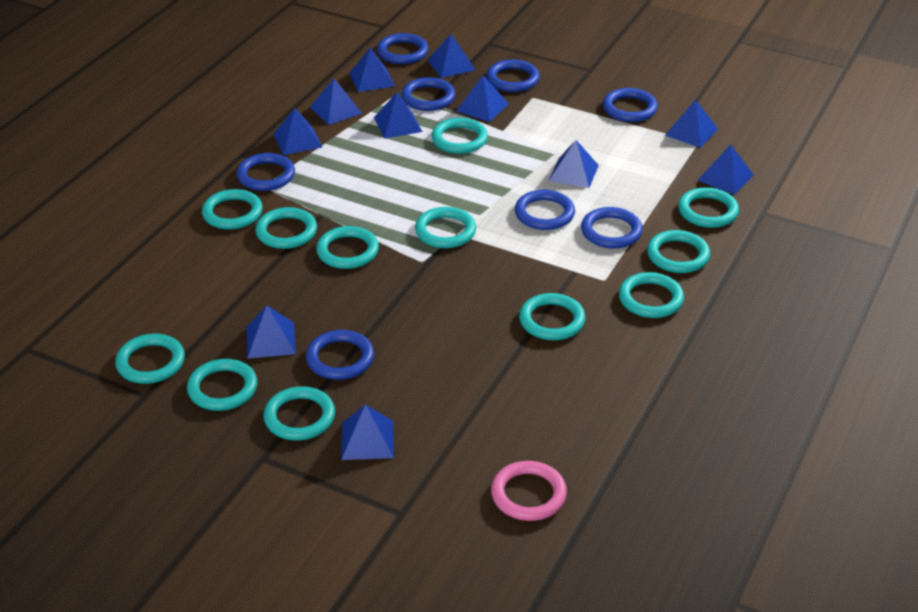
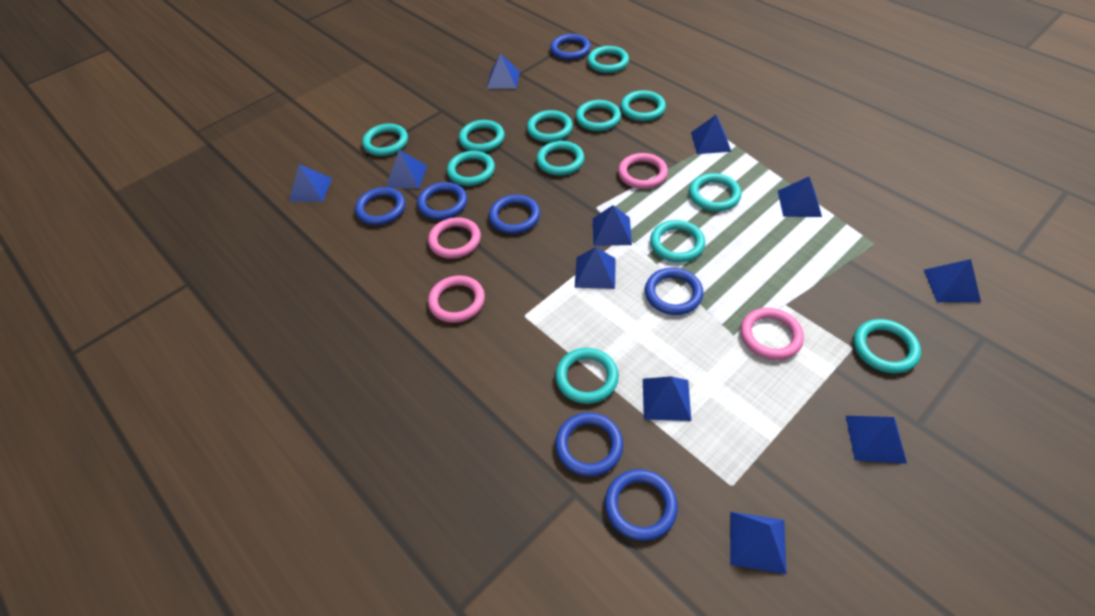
blue ring: 8 -> 7
pink ring: 1 -> 4

